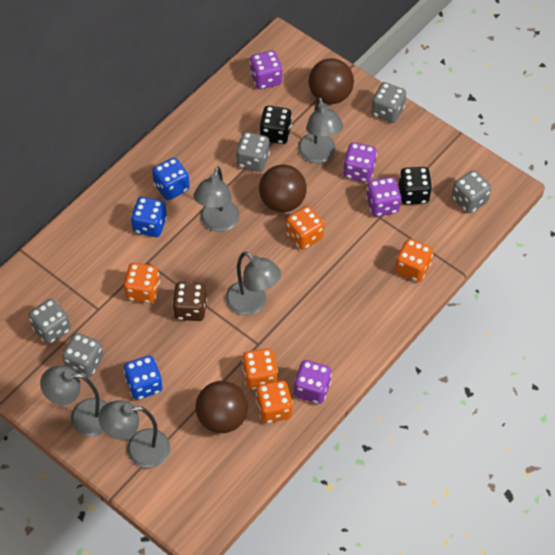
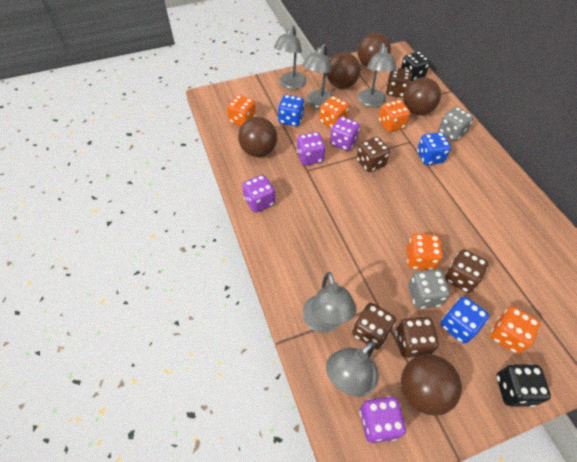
brown ball: 3 -> 5
brown dice: 1 -> 5
grey dice: 5 -> 2

